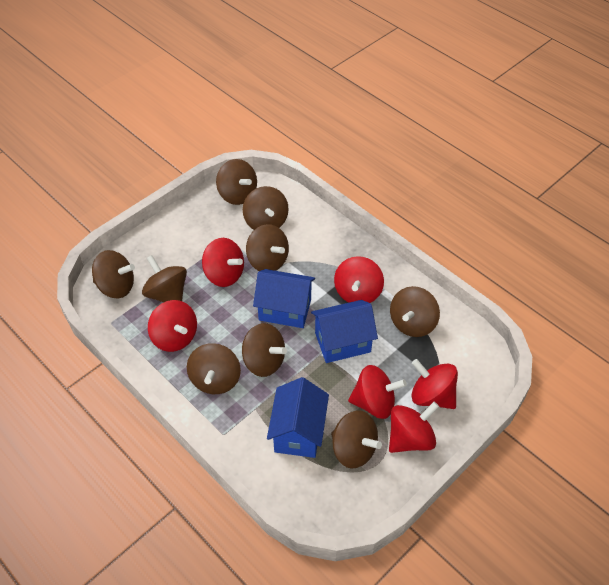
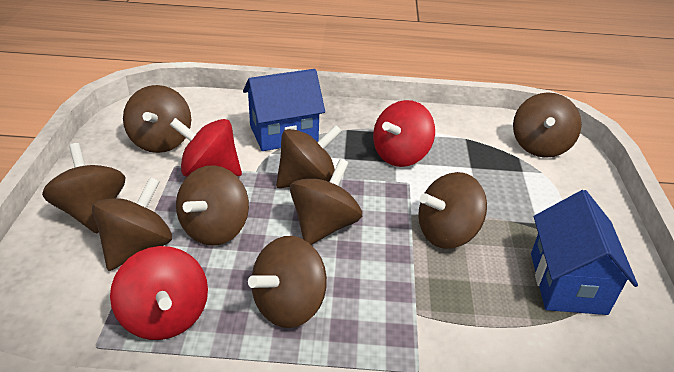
blue house: 3 -> 2
red spinning top: 6 -> 3

